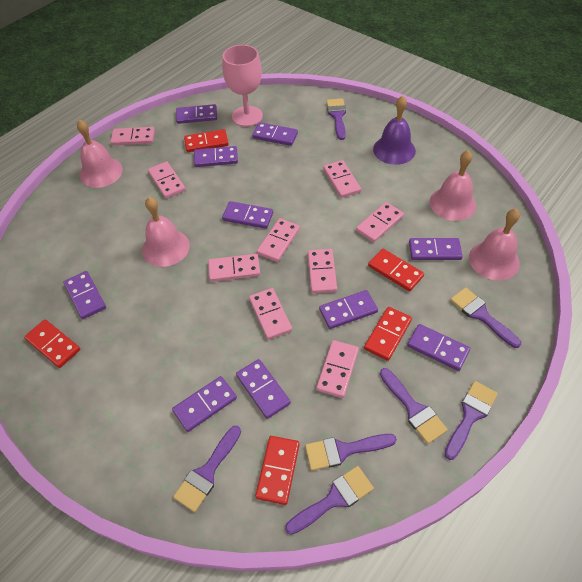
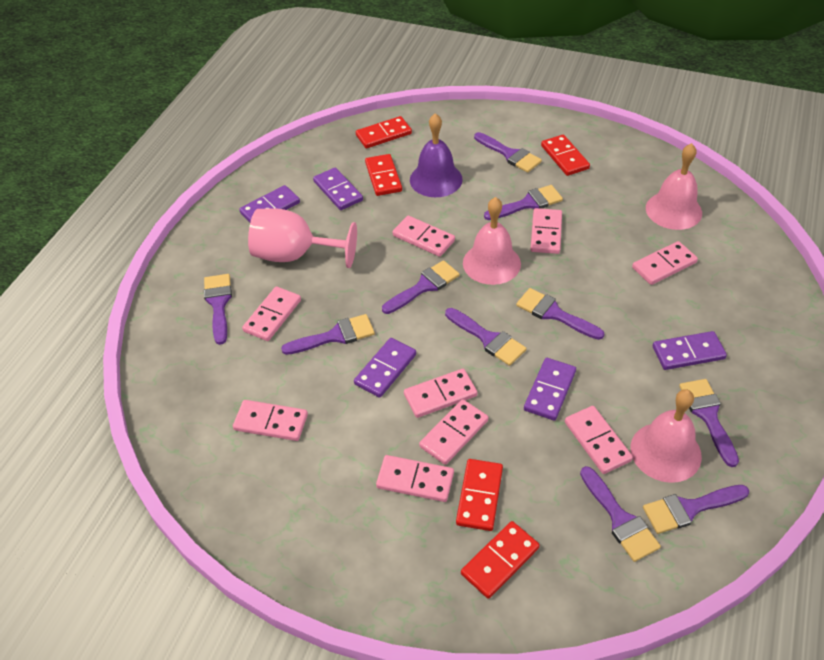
pink bell: 4 -> 3
purple brush: 7 -> 10
purple domino: 10 -> 5

